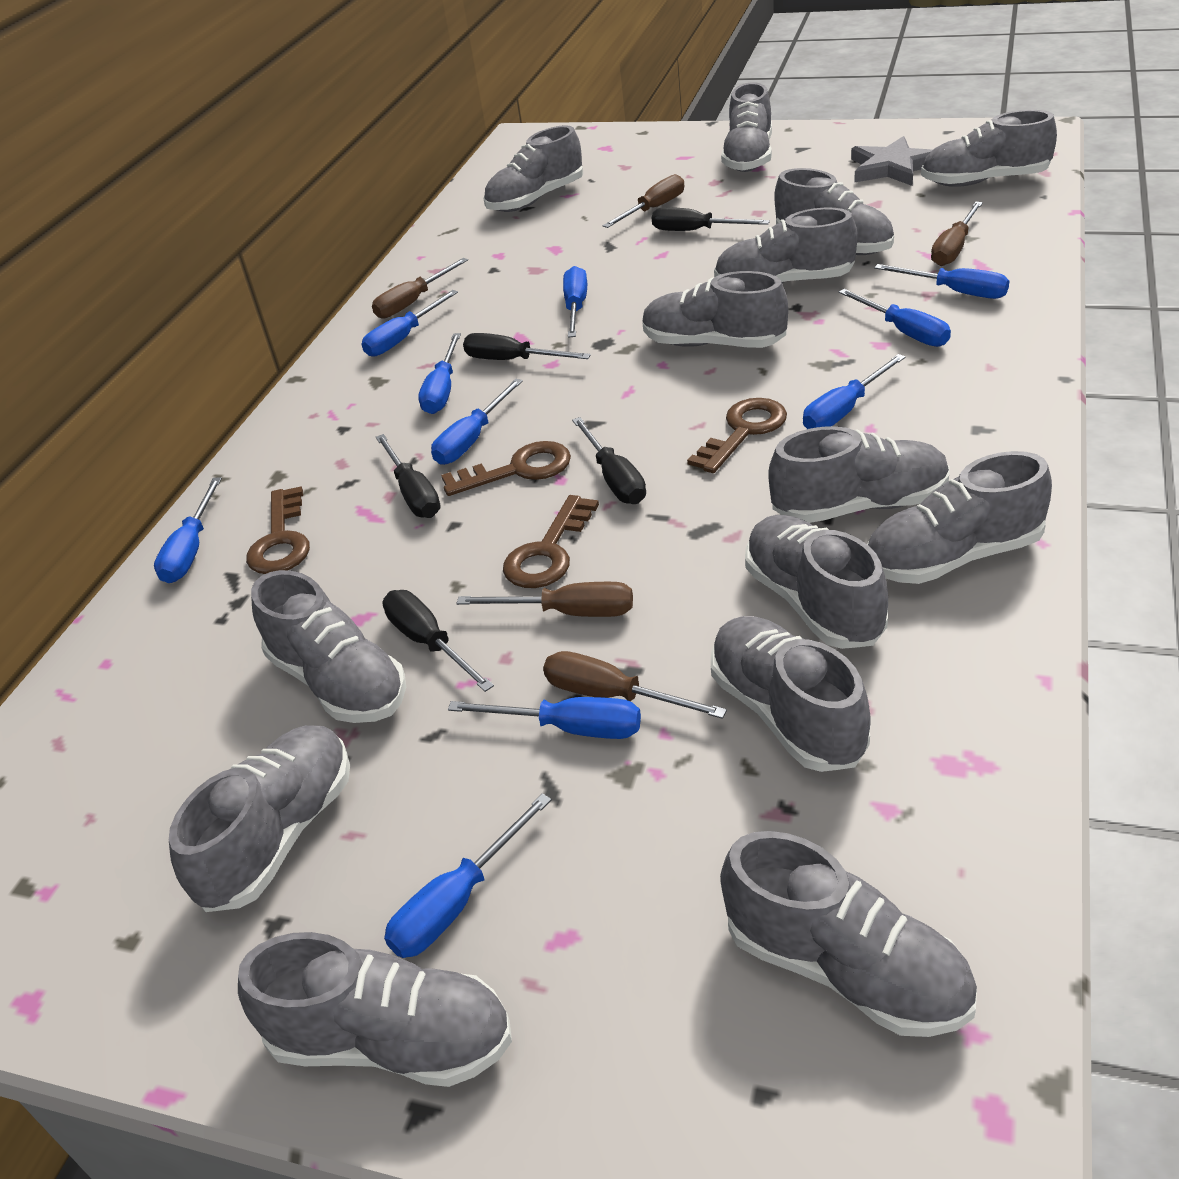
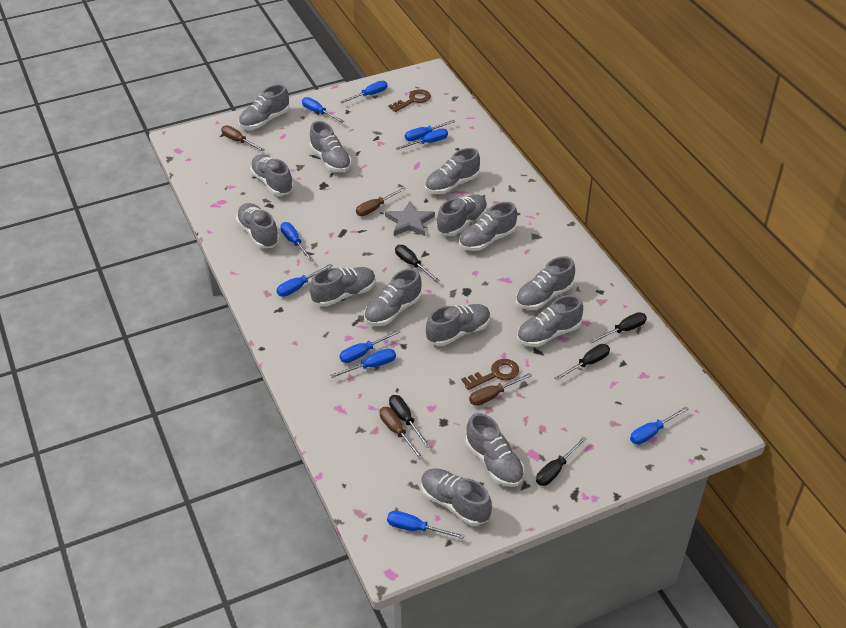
brown key: 4 -> 2
brown screwdriver: 5 -> 4

